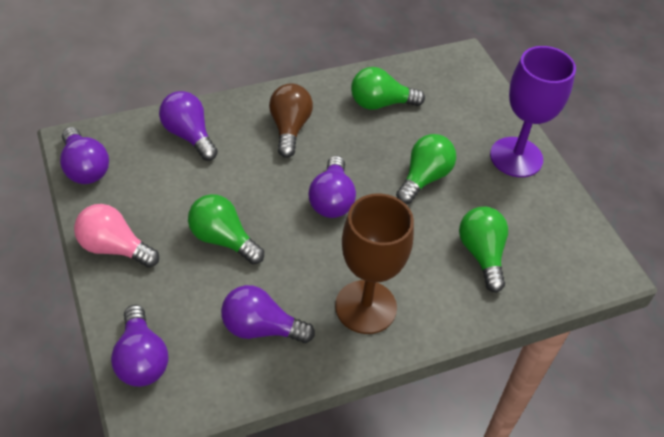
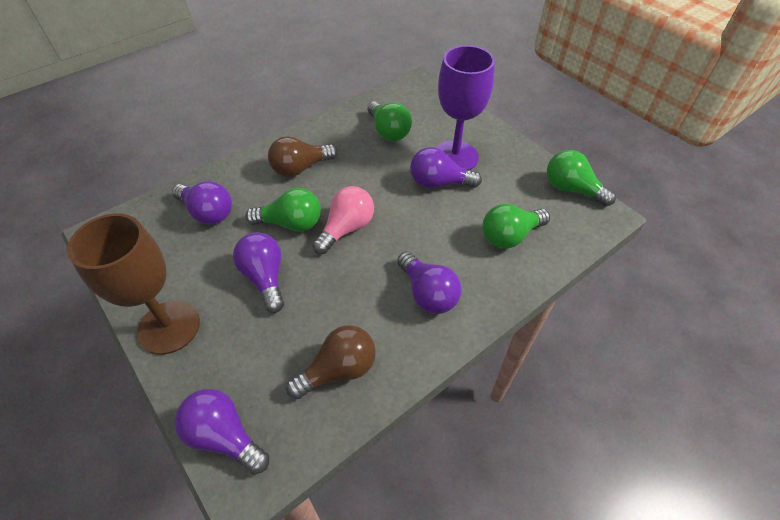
brown light bulb: 1 -> 2

